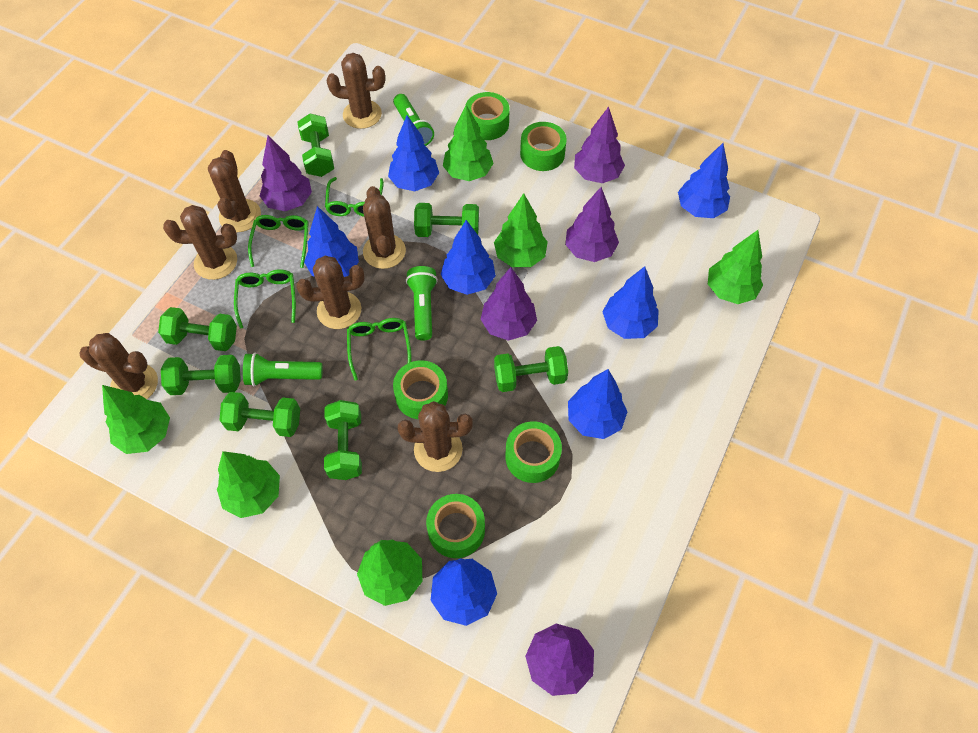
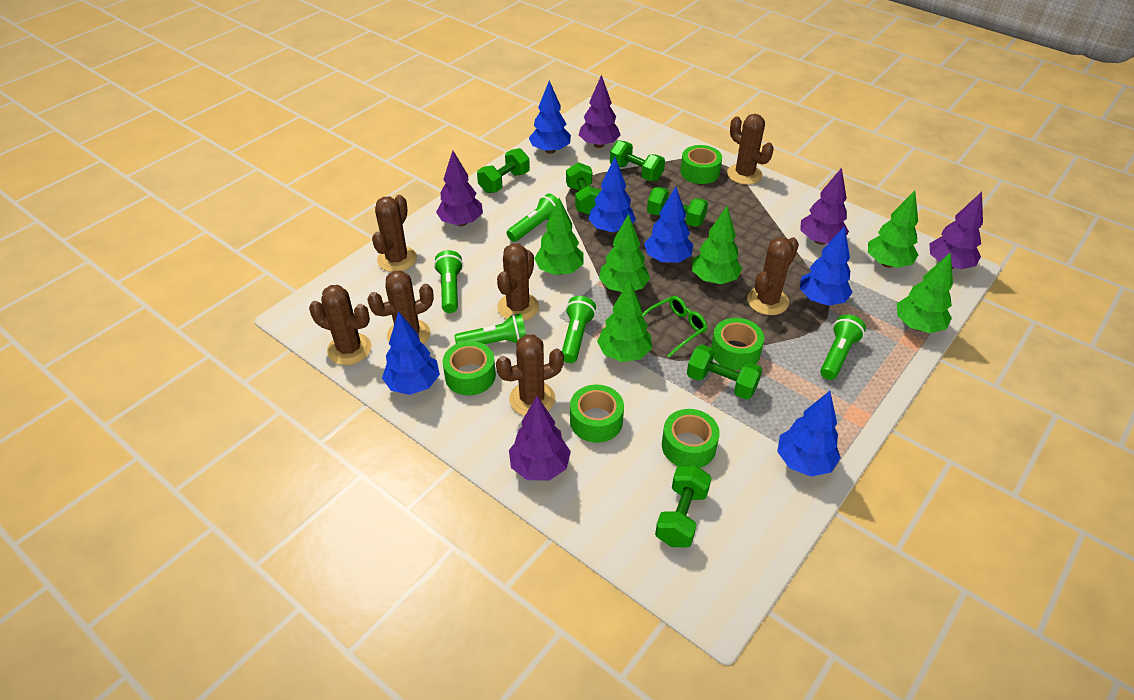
blue tree: 7 -> 6
green dumbbell: 7 -> 6
green flashlight: 3 -> 5
green glasses: 4 -> 1

